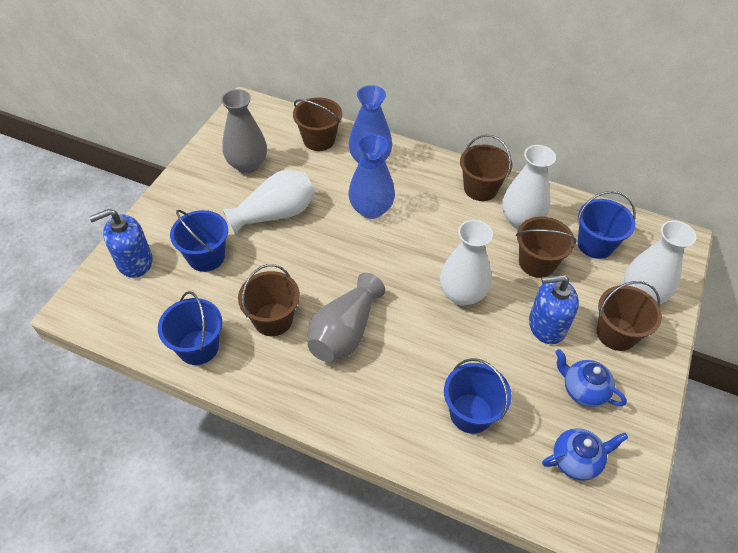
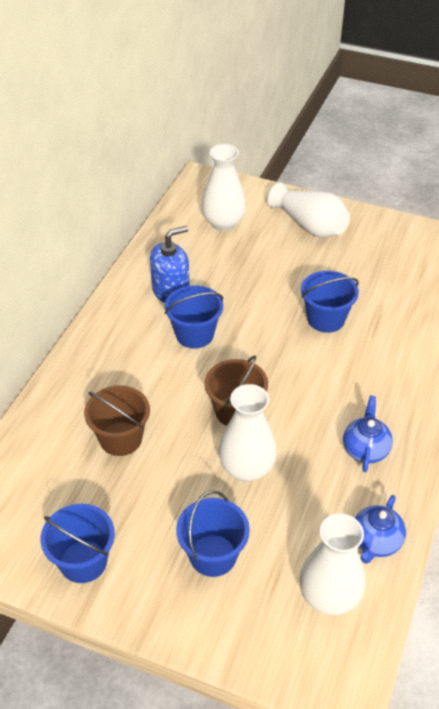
blue soap dispenser: 2 -> 1
blue vase: 2 -> 0
brown bucket: 5 -> 2
grey vase: 2 -> 0

